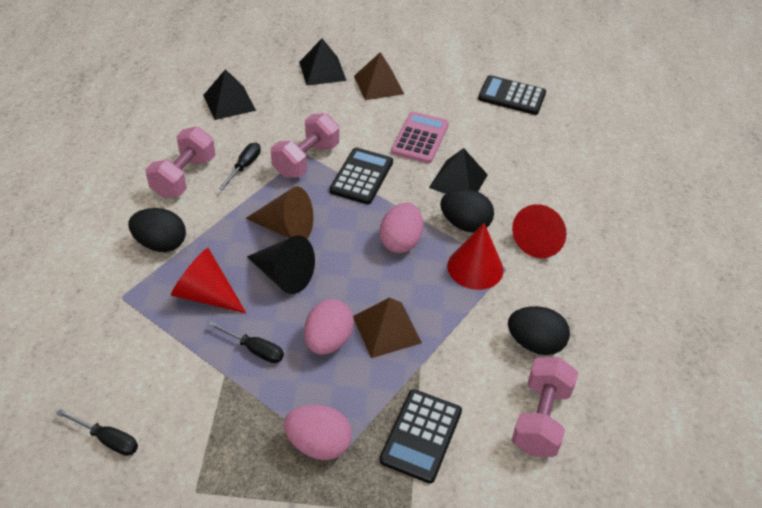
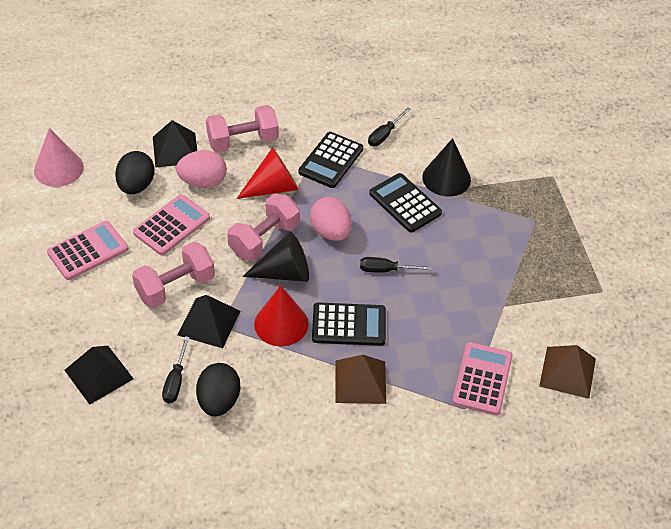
black cone: 1 -> 2
black egg: 3 -> 2
brown cone: 1 -> 0
pink calculator: 1 -> 3
pink cone: 0 -> 1
pink egg: 3 -> 2
red cone: 3 -> 2

